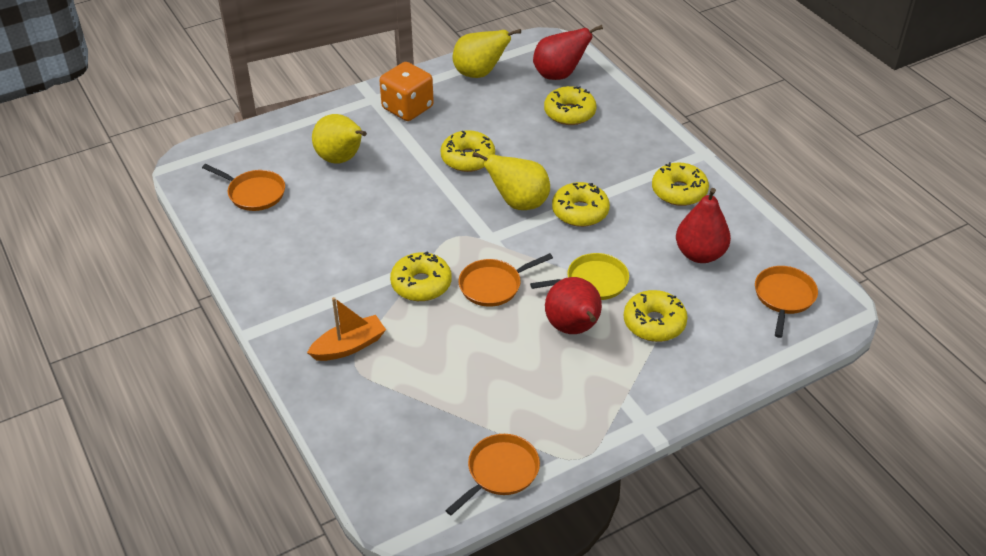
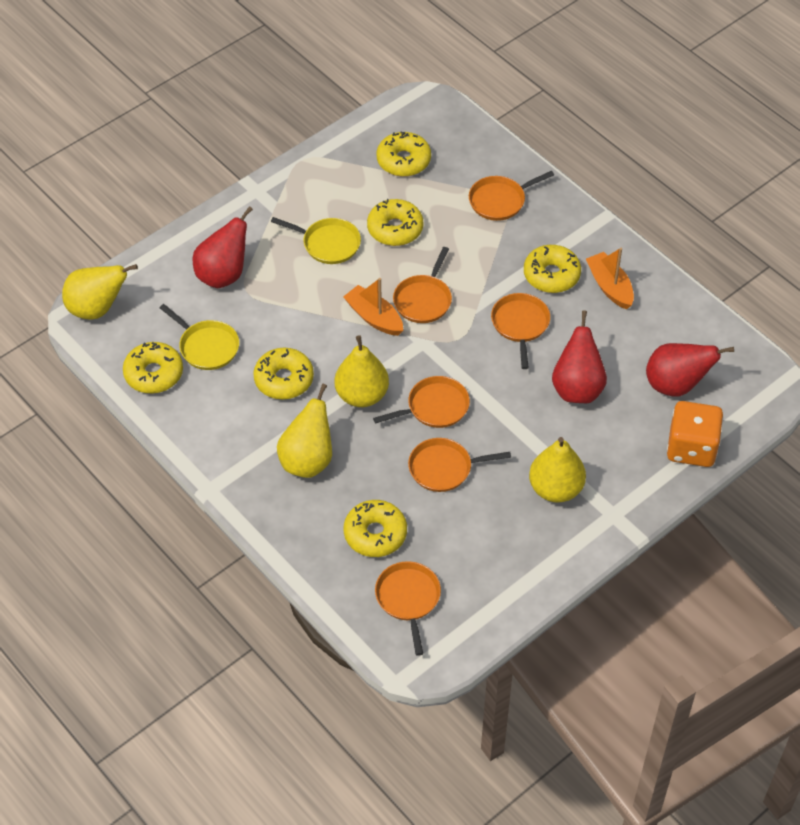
orange boat: 1 -> 2
orange pan: 4 -> 6
yellow pan: 1 -> 2
yellow pear: 3 -> 4

